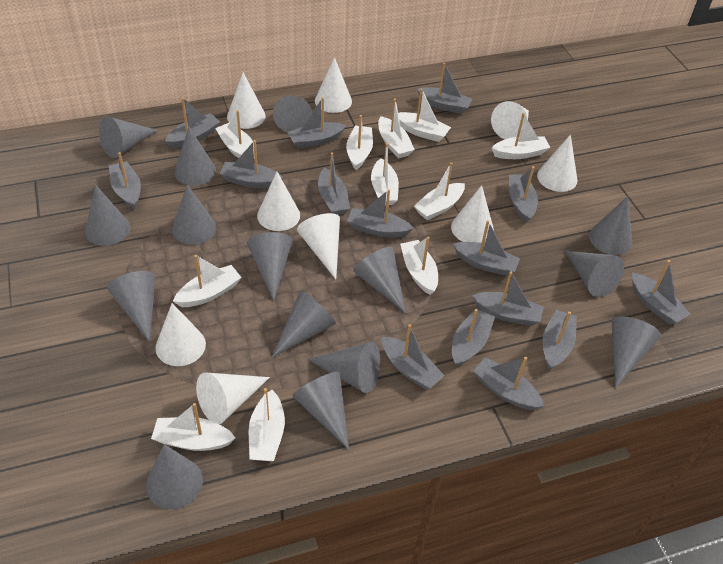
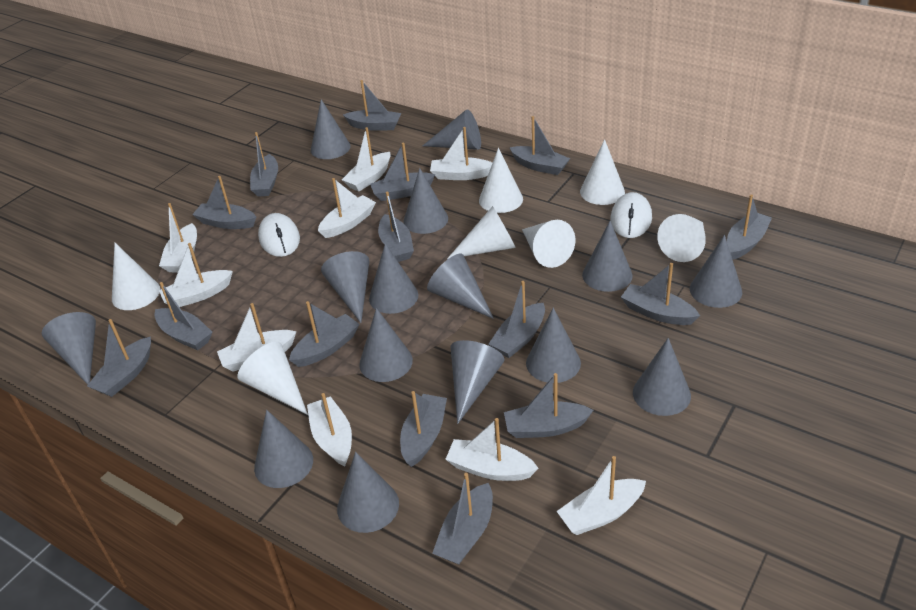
white boat: 11 -> 9
white cone: 9 -> 7
white mouse: 0 -> 2

